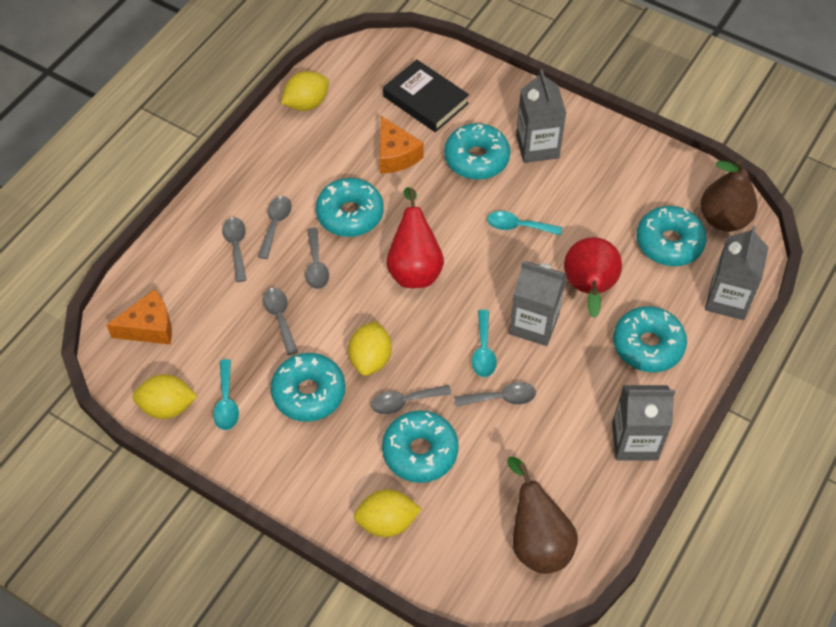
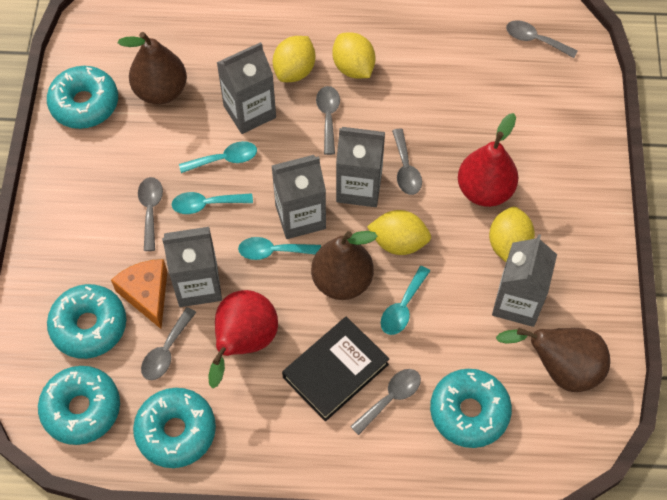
brown pear: 2 -> 3
grey carton: 4 -> 5
orange cheese: 2 -> 1
turquoise donut: 6 -> 5
turquoise spoon: 3 -> 4

